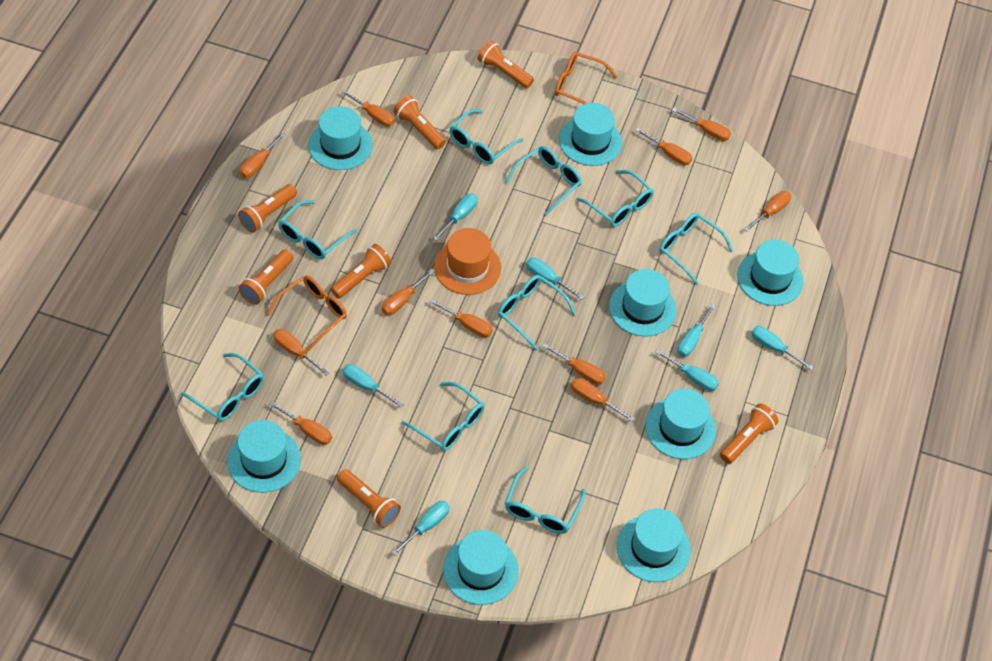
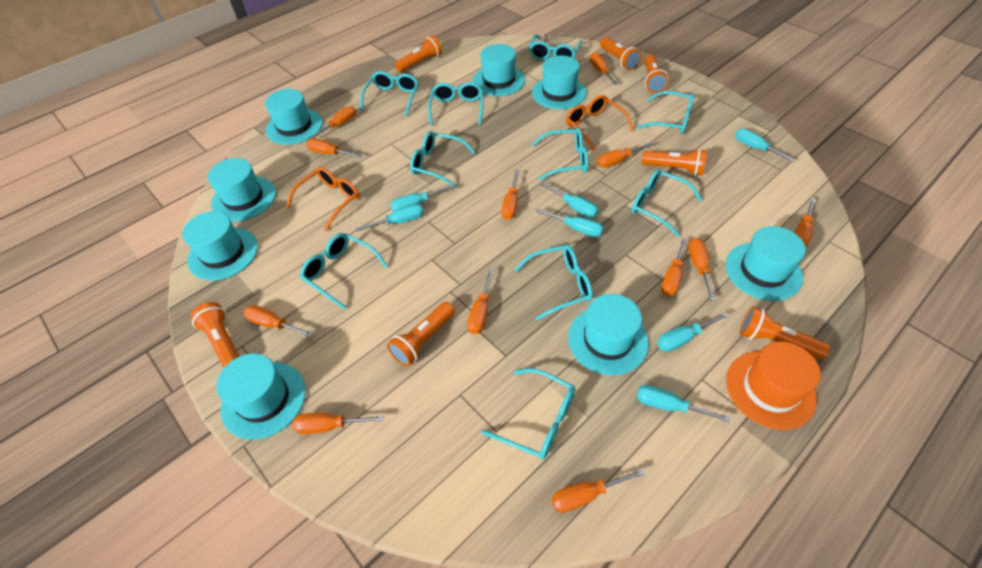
orange screwdriver: 11 -> 12
turquoise glasses: 9 -> 10

